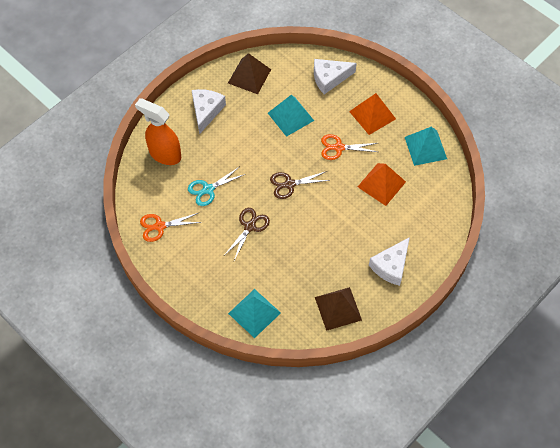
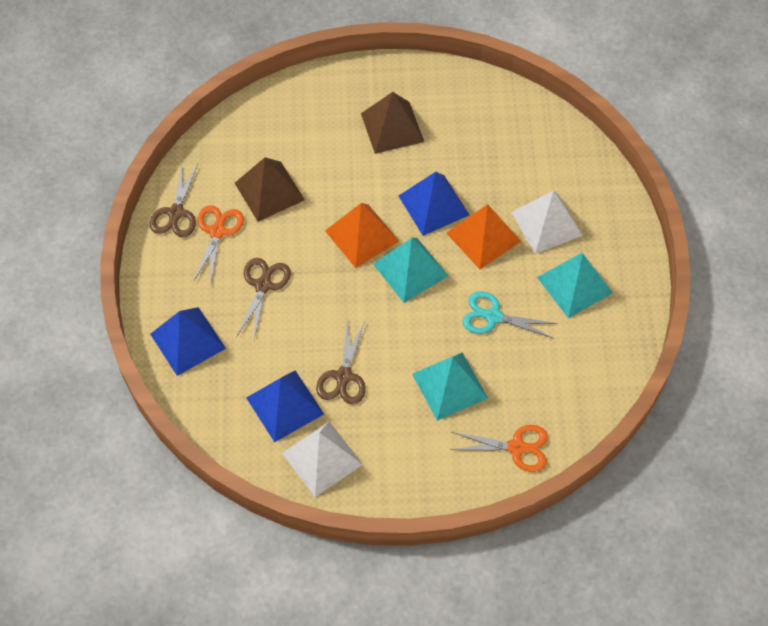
blue pyramid: 0 -> 3
brown scissors: 2 -> 3
orange spray bottle: 1 -> 0
white cheese: 3 -> 0
white pyramid: 0 -> 2

